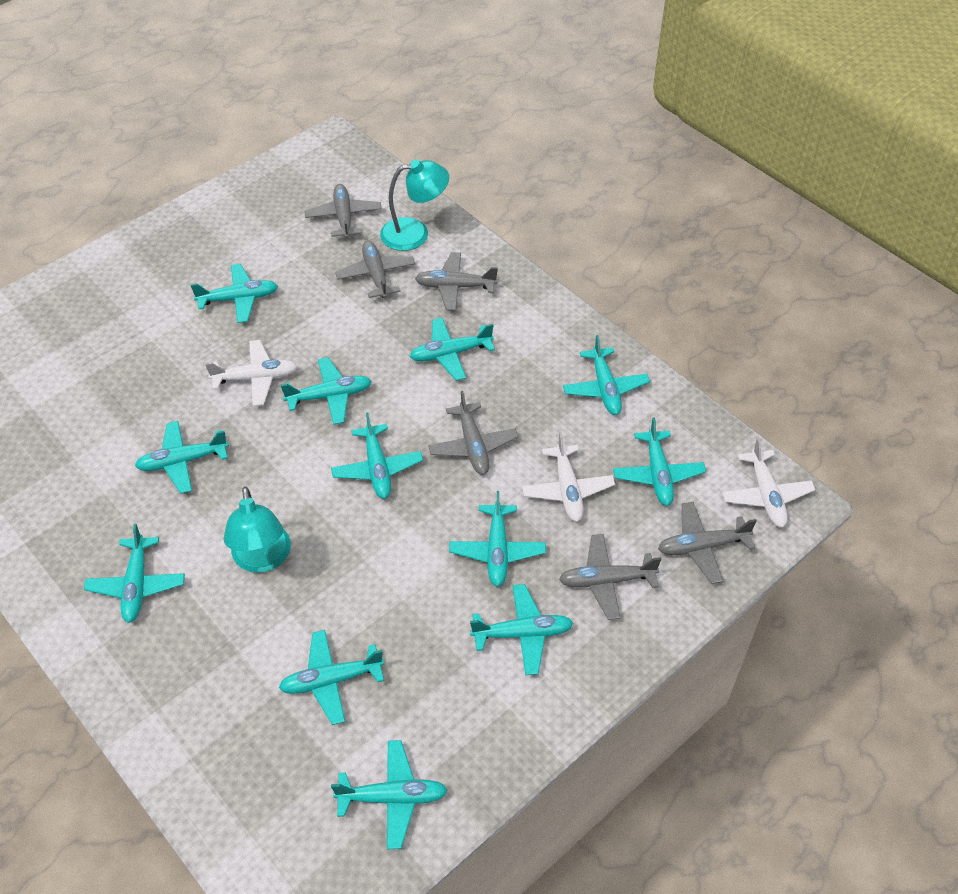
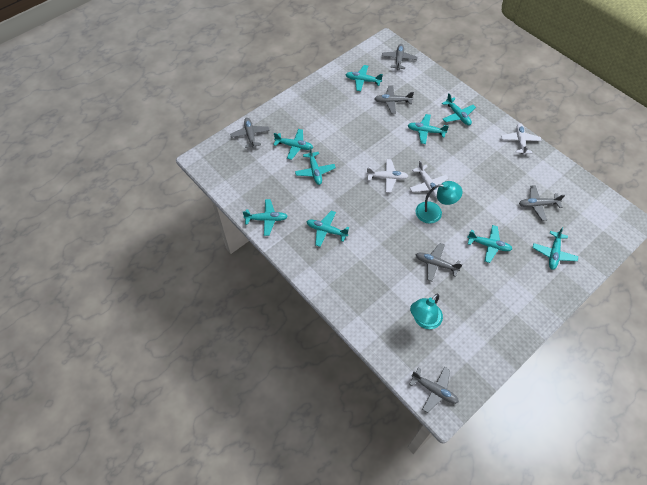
turquoise plane: 12 -> 9

